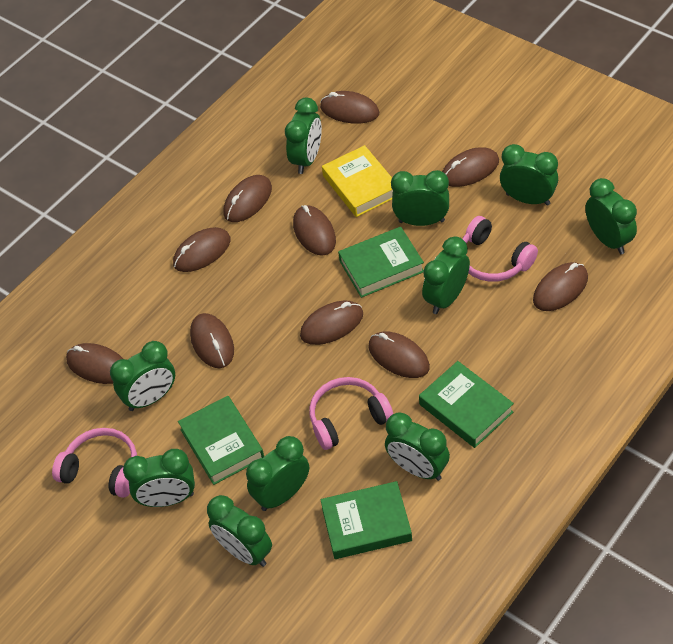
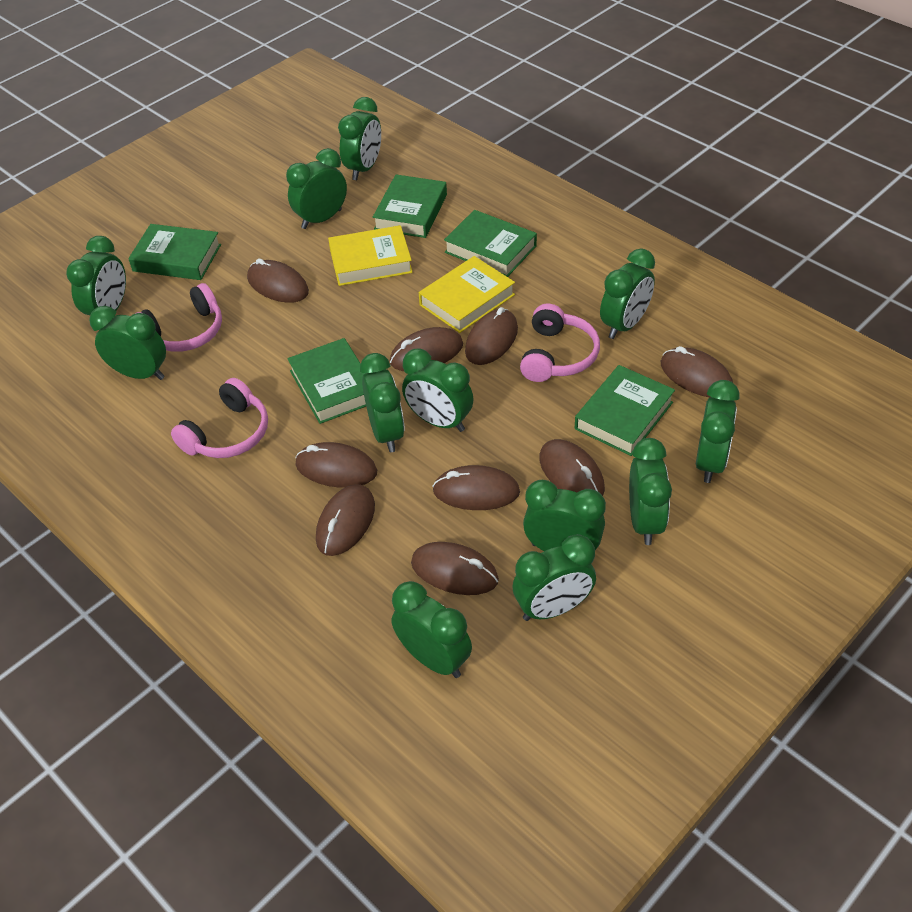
brown mouse: 10 -> 9
green book: 4 -> 5
green clock: 10 -> 12
yellow book: 1 -> 2

